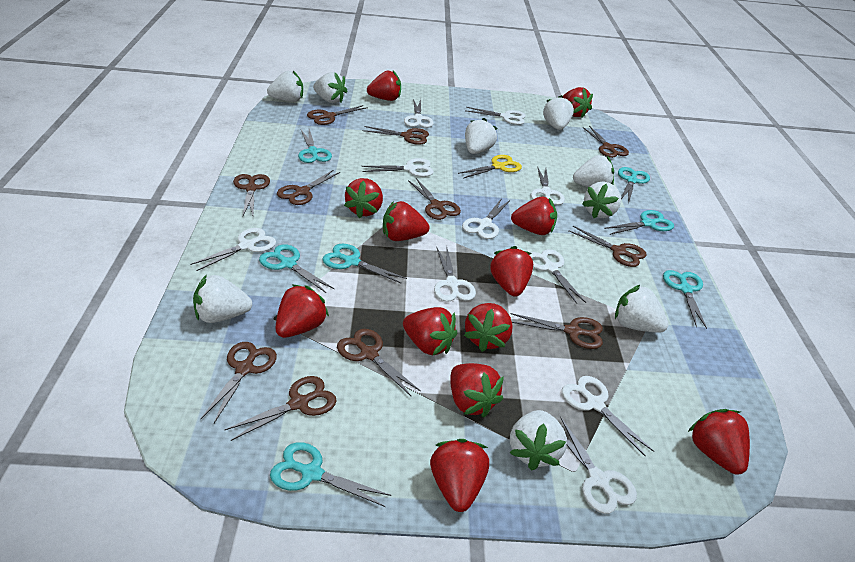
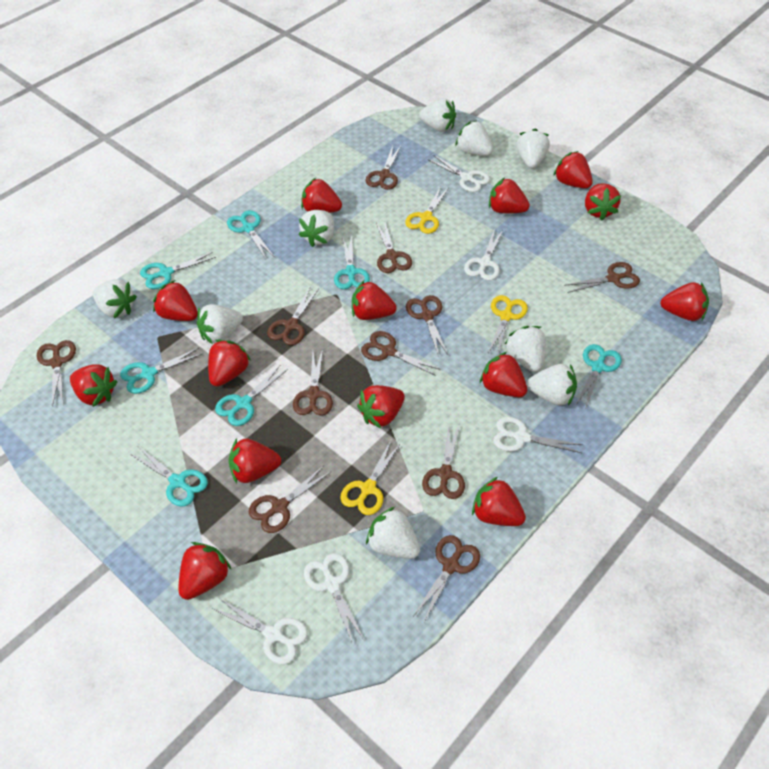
red strawberry: 12 -> 14
white scissors: 10 -> 5
yellow scissors: 1 -> 3

